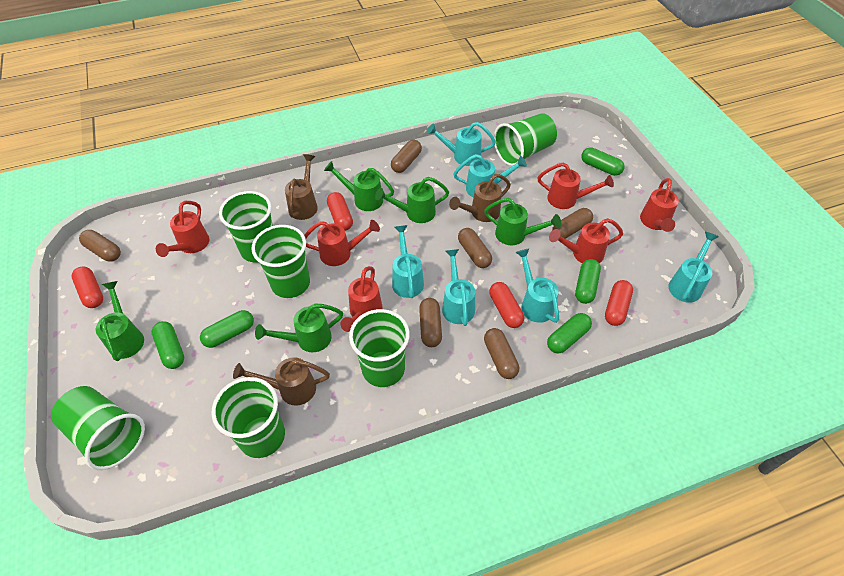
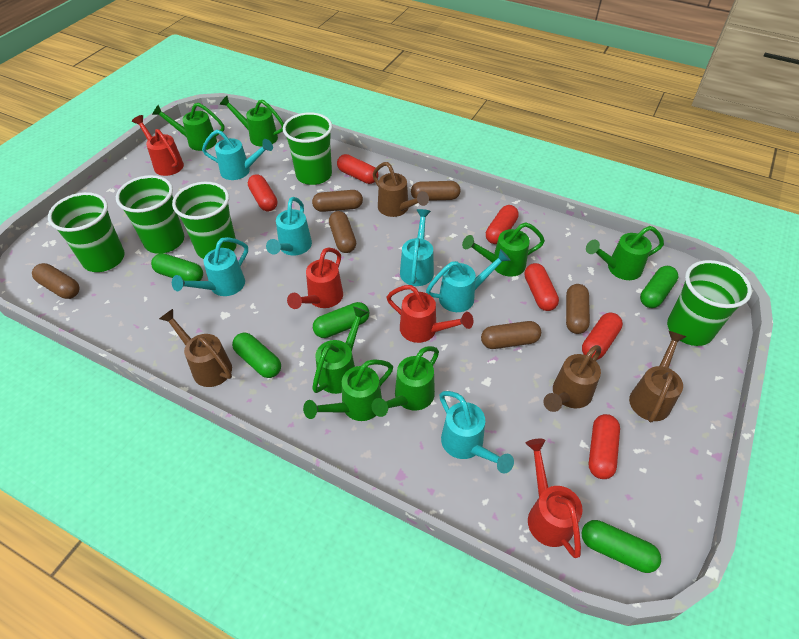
brown watering can: 3 -> 4
green cup: 6 -> 5
green watering can: 5 -> 7
red capsule: 4 -> 6
red watering can: 6 -> 4

